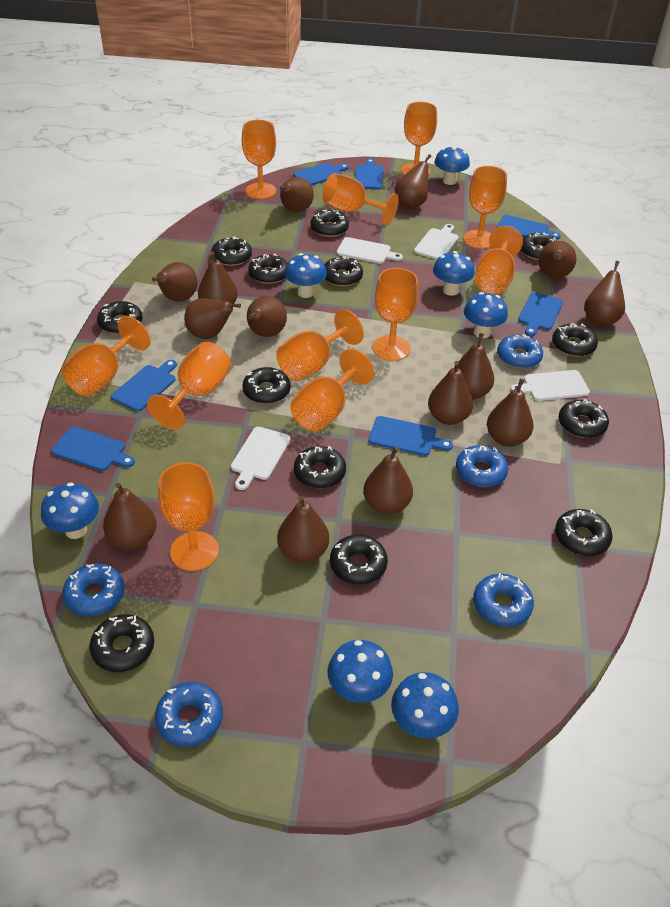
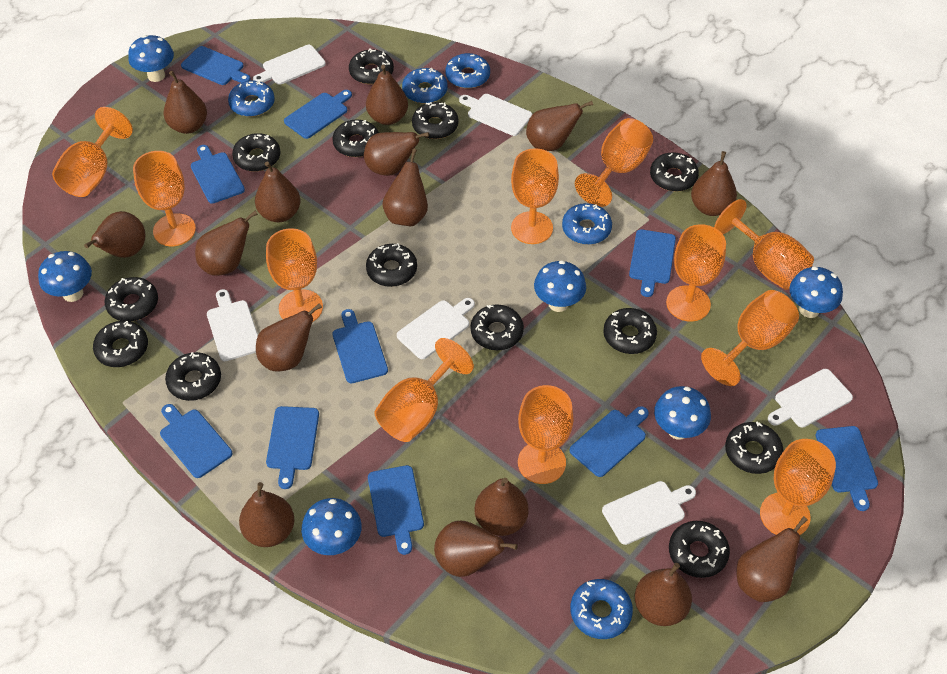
blue cutting board: 7 -> 10
blue mushroom: 7 -> 6
brown pear: 14 -> 15
white cutting board: 4 -> 6

